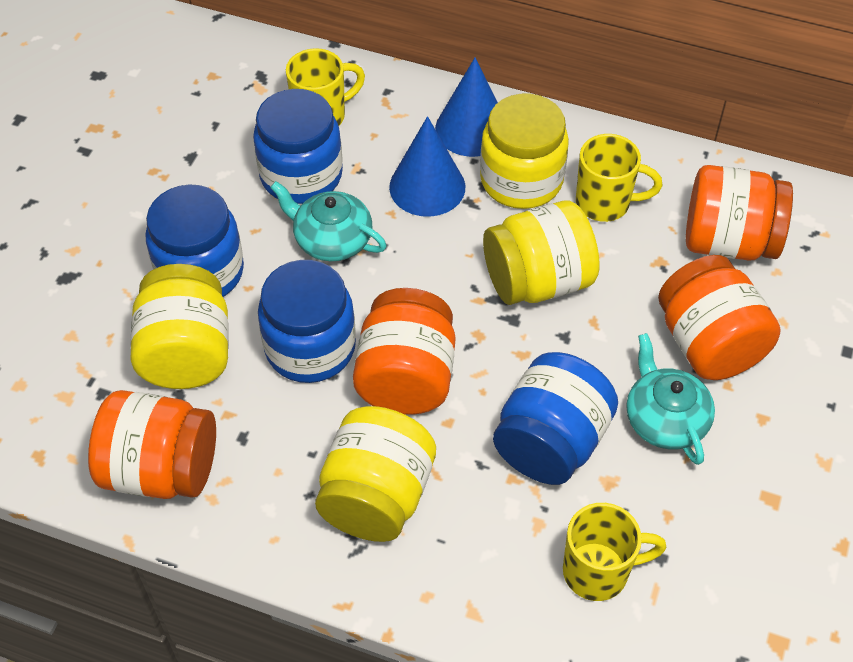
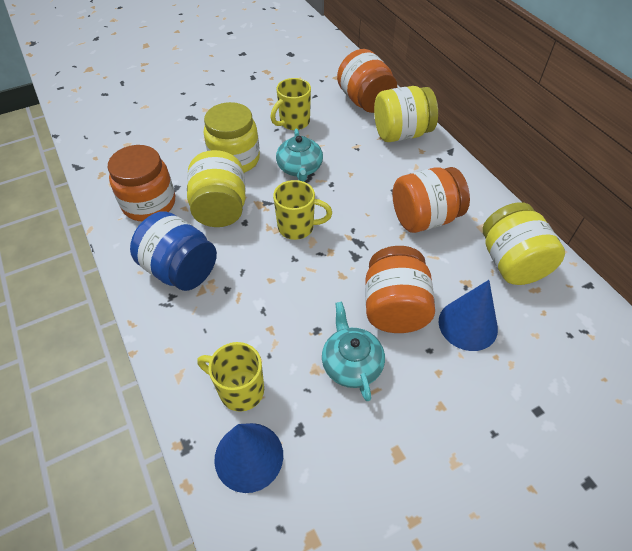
blue jar: 4 -> 1

